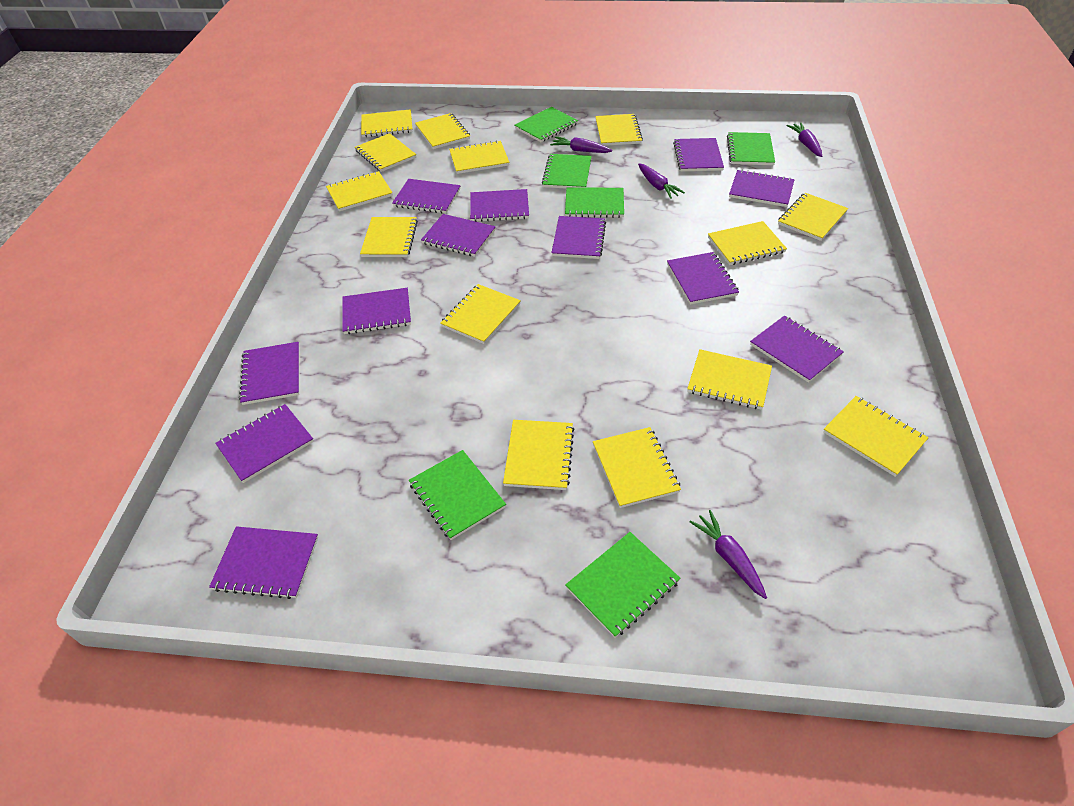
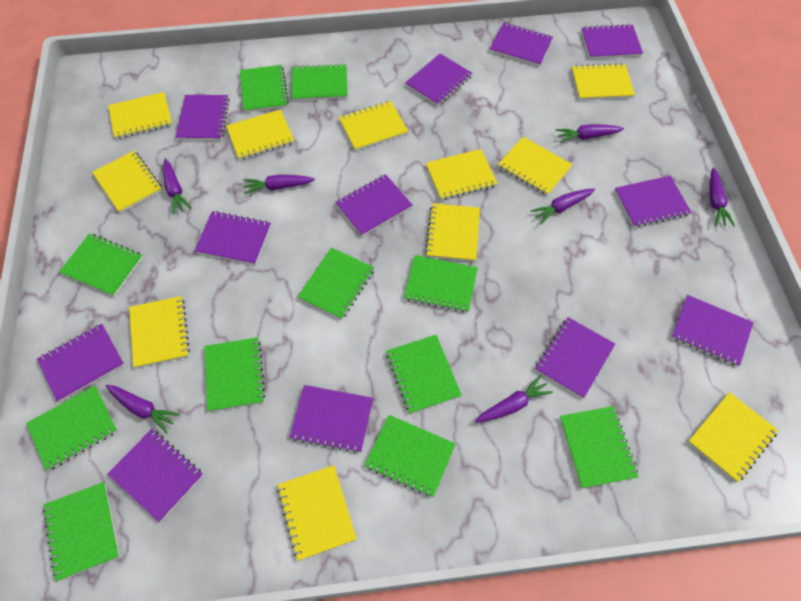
green notebook: 6 -> 11
purple carrot: 4 -> 7
yellow notebook: 14 -> 11

